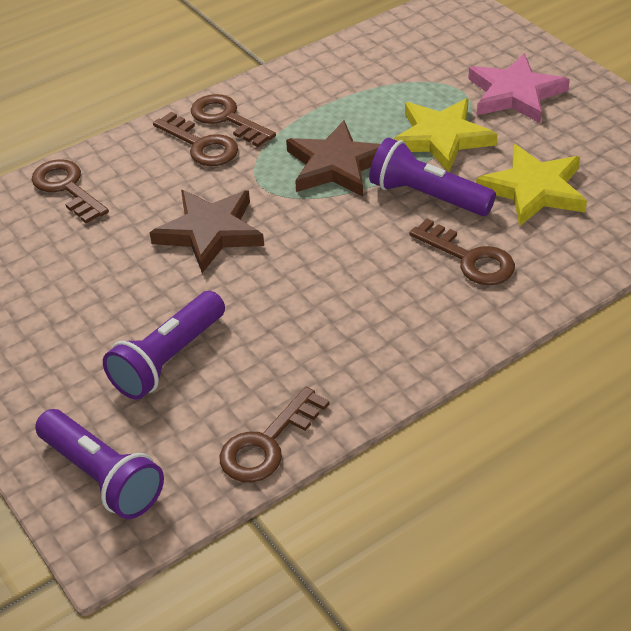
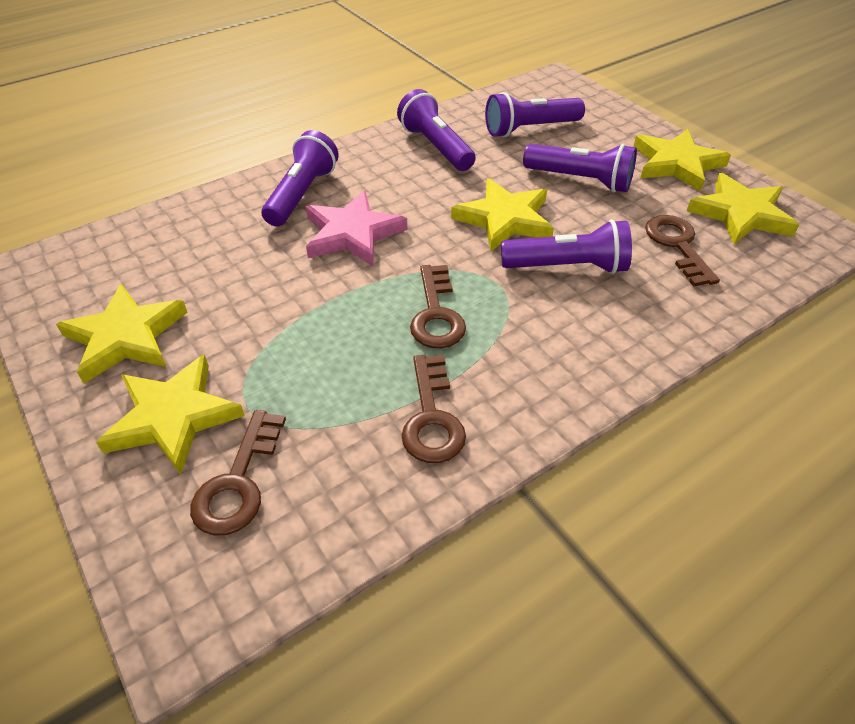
brown key: 5 -> 4
brown star: 2 -> 0
purple flashlight: 3 -> 5
yellow star: 2 -> 5

